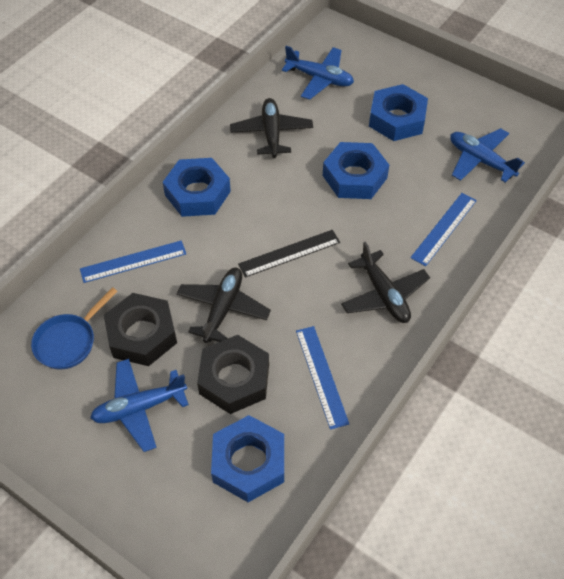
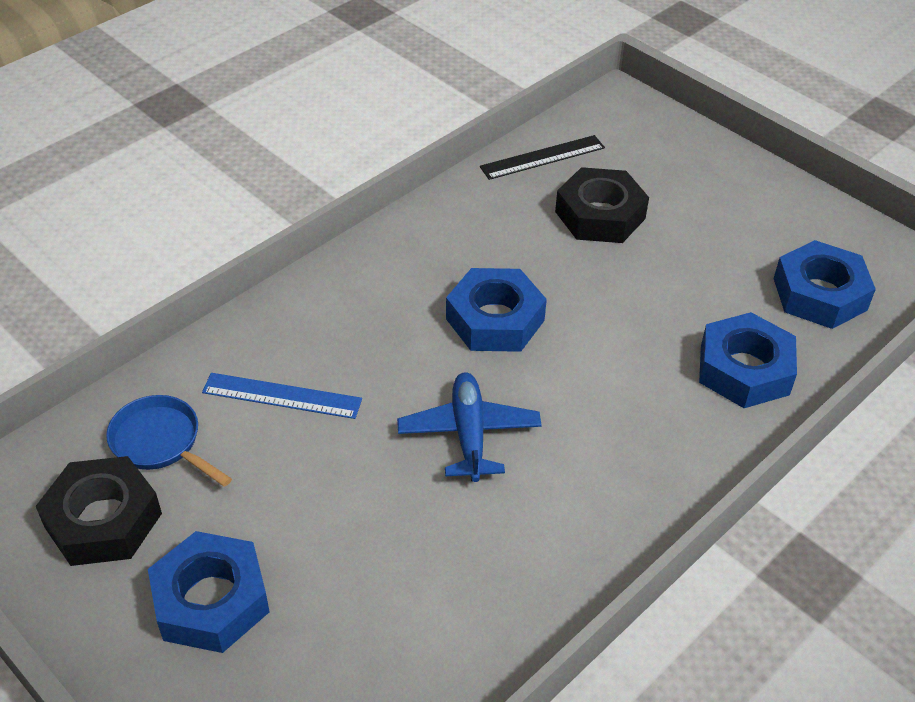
black plane: 3 -> 0
blue plane: 3 -> 1
blue ruler: 3 -> 1

